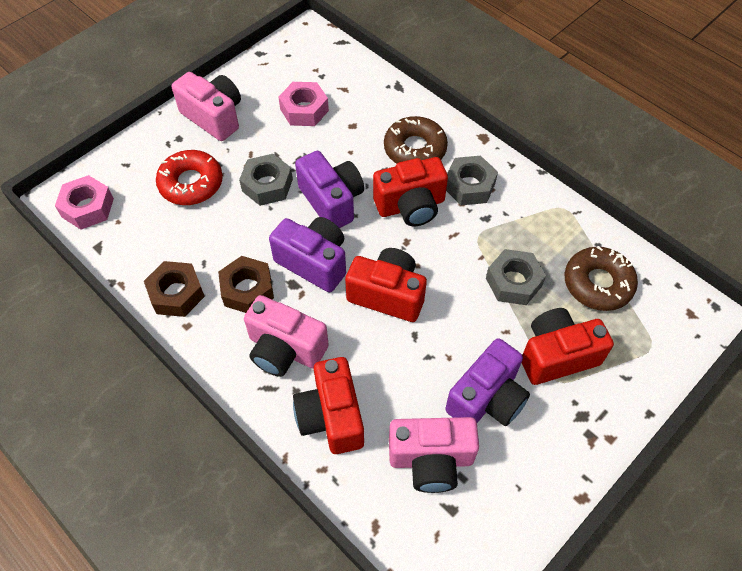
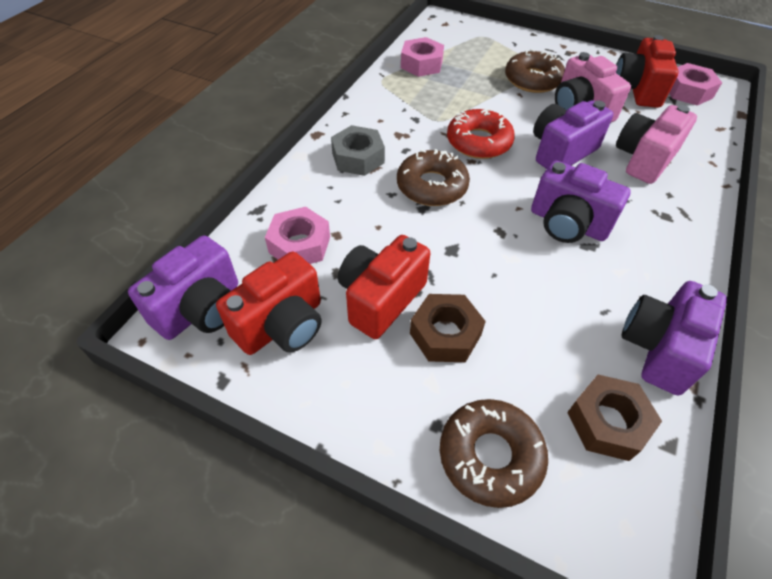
brown donut: 2 -> 3
grey nut: 3 -> 1
pink camera: 3 -> 2
pink nut: 2 -> 3
purple camera: 3 -> 4
red camera: 4 -> 3

